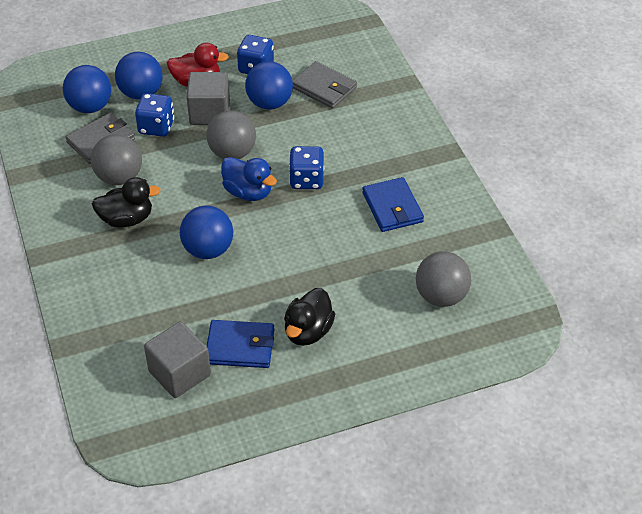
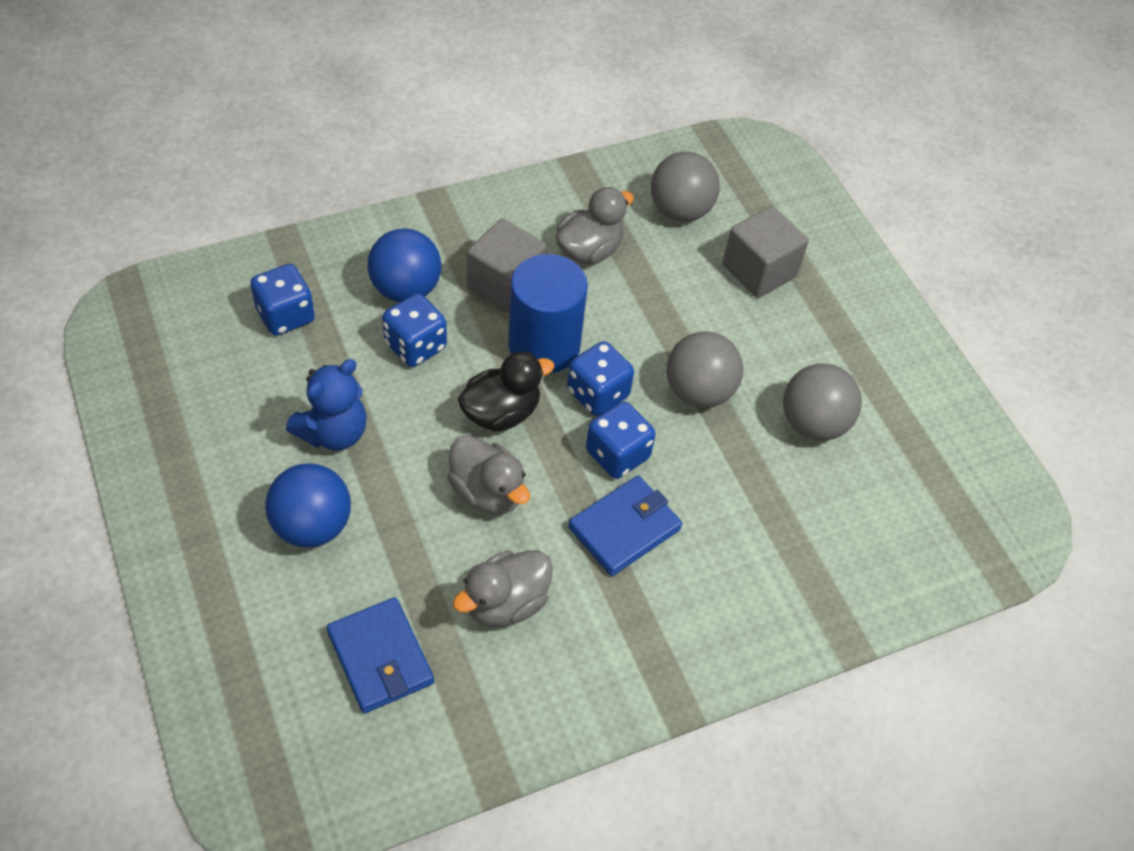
black duck: 2 -> 1
blue ball: 4 -> 2
blue cylinder: 0 -> 1
blue dice: 3 -> 4
blue duck: 1 -> 0
blue teddy bear: 0 -> 1
grey duck: 0 -> 3
grey wallet: 2 -> 0
red duck: 1 -> 0

